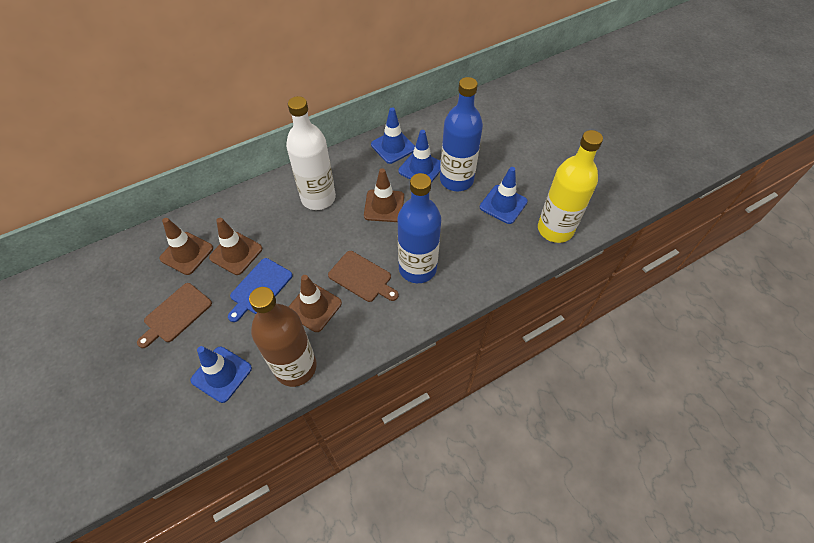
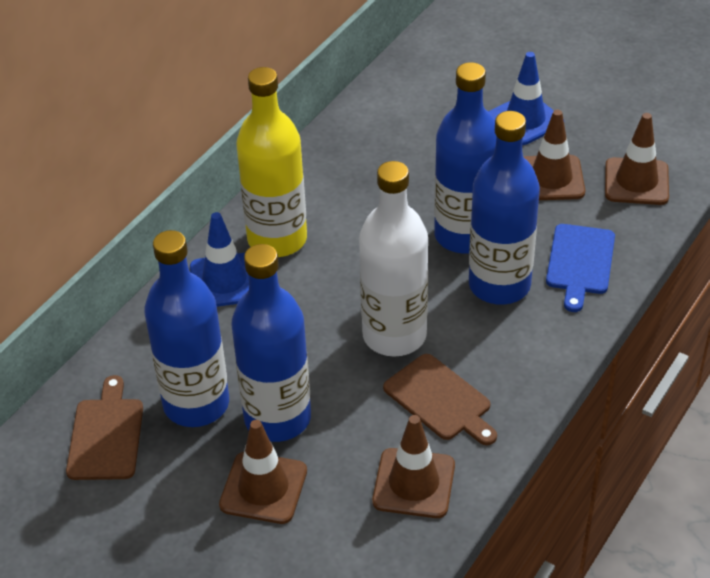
blue bottle: 2 -> 4
blue traffic cone: 4 -> 2
brown bottle: 1 -> 0

